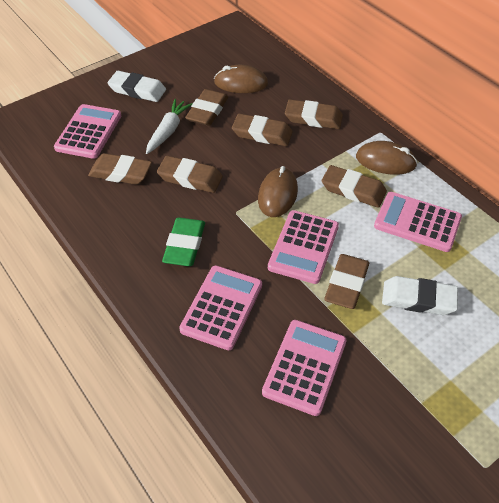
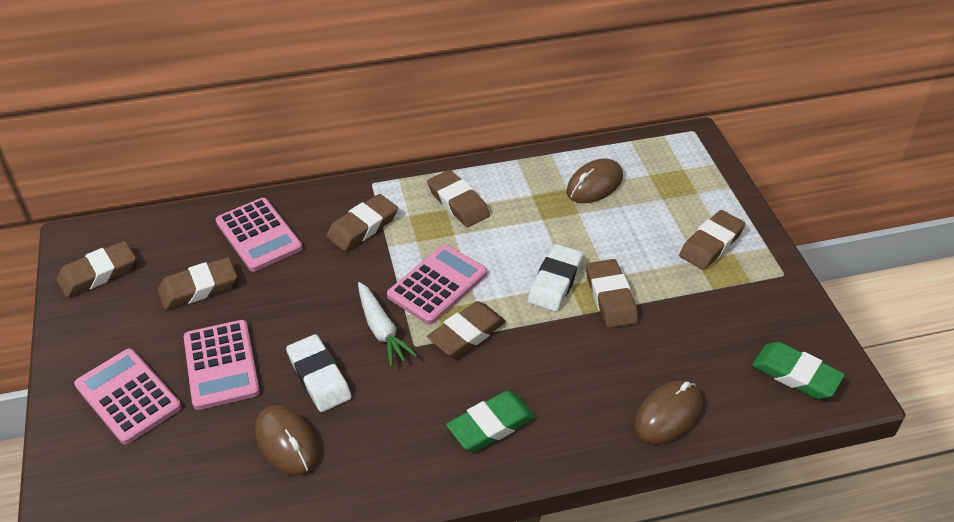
green eraser: 1 -> 2
pink calculator: 5 -> 4

